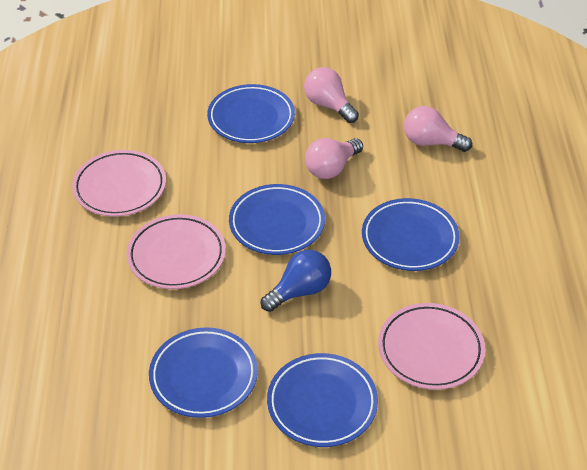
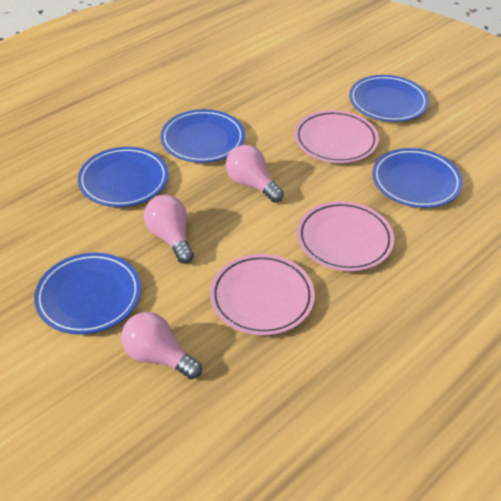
blue light bulb: 1 -> 0

